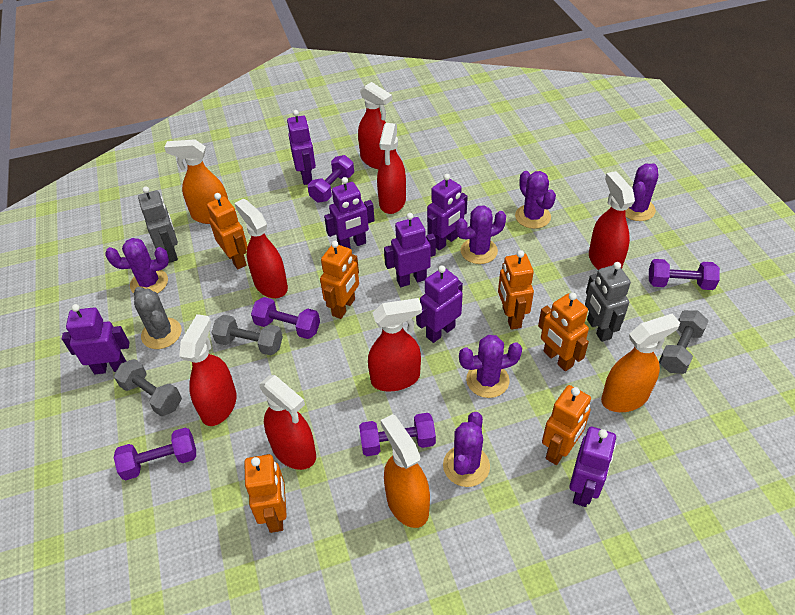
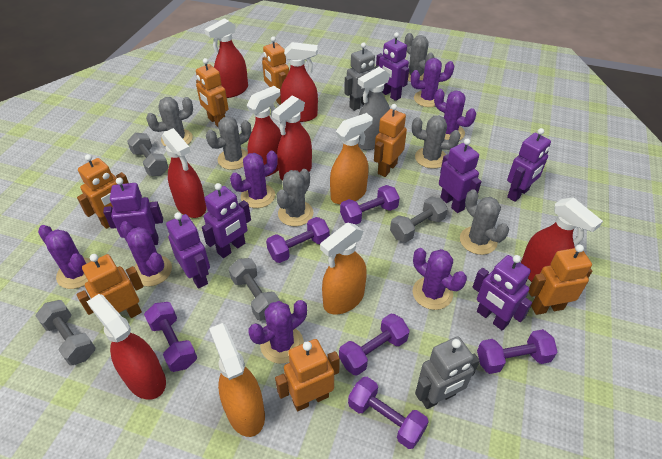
grey cactus: 1 -> 6
grey dumbbell: 3 -> 4
grey spray bottle: 0 -> 1
orange robot: 6 -> 7
purple cactus: 6 -> 7
purple dumbbell: 5 -> 6

